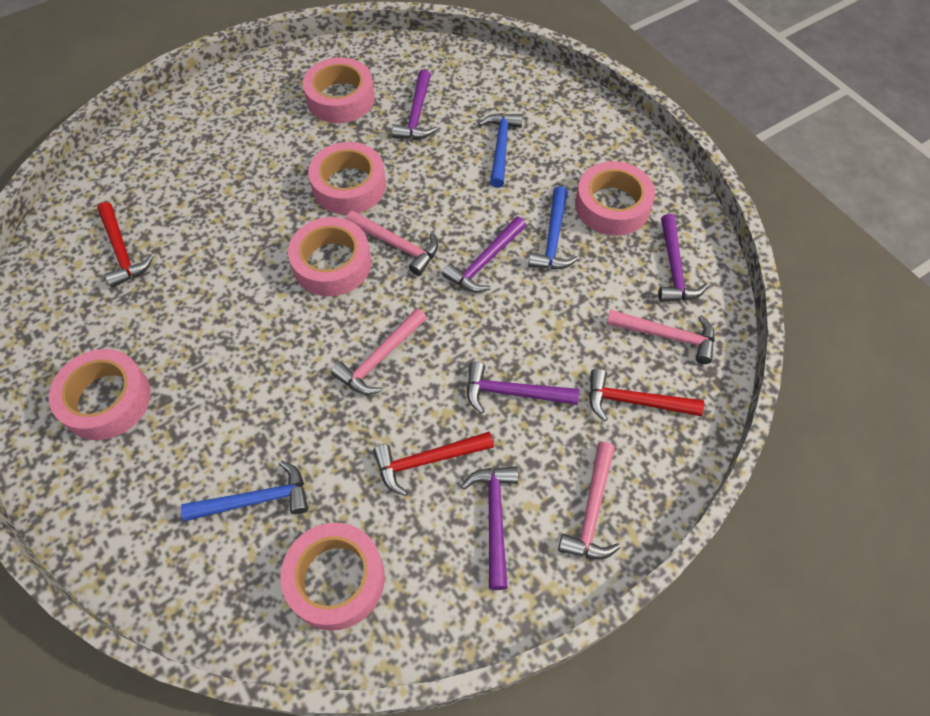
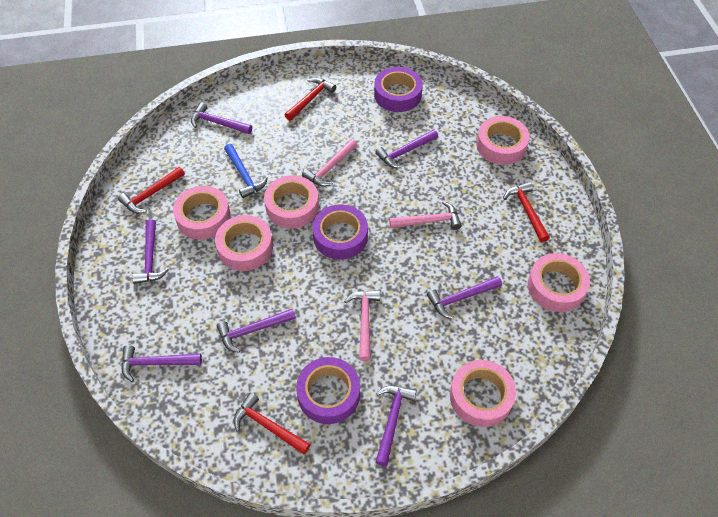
blue hammer: 3 -> 1
pink hammer: 4 -> 3
purple hammer: 5 -> 7
purple tape: 0 -> 3
red hammer: 3 -> 4

